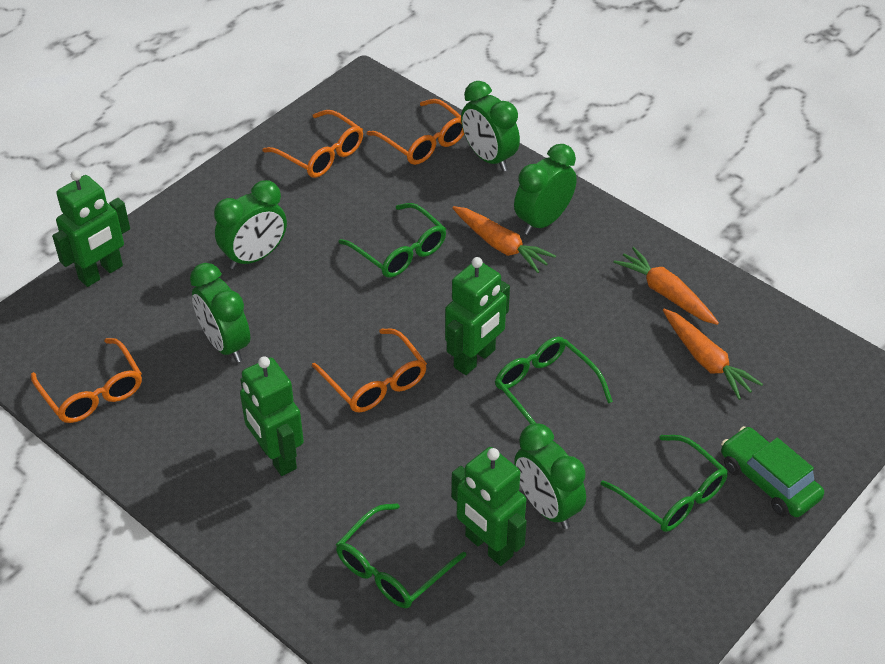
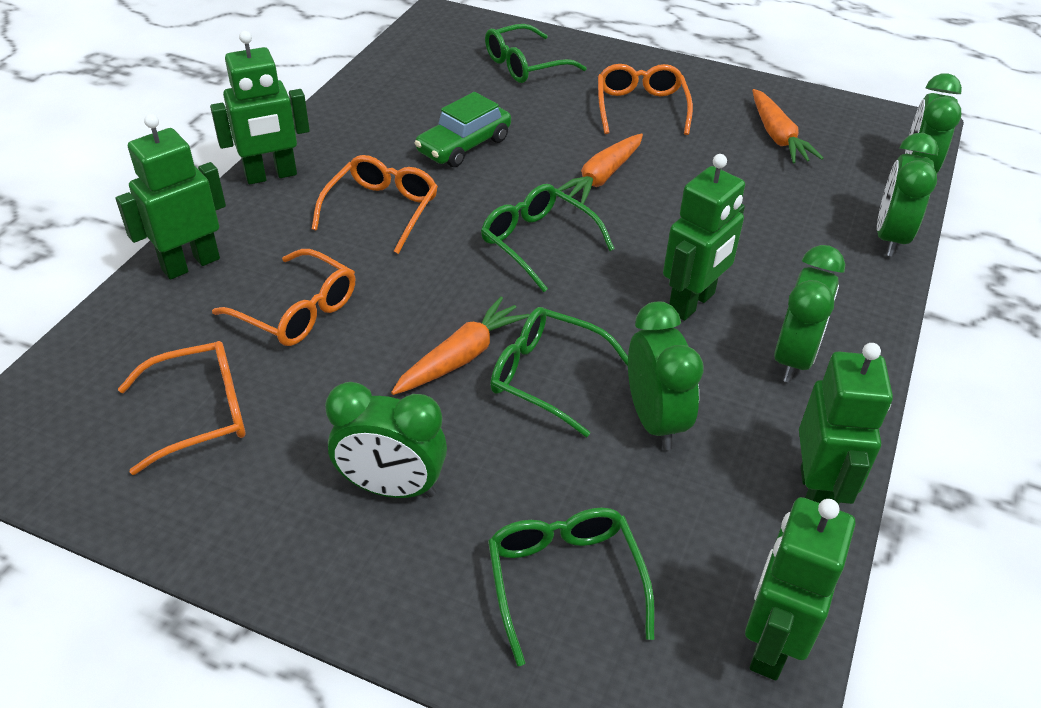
green robot: 4 -> 5

